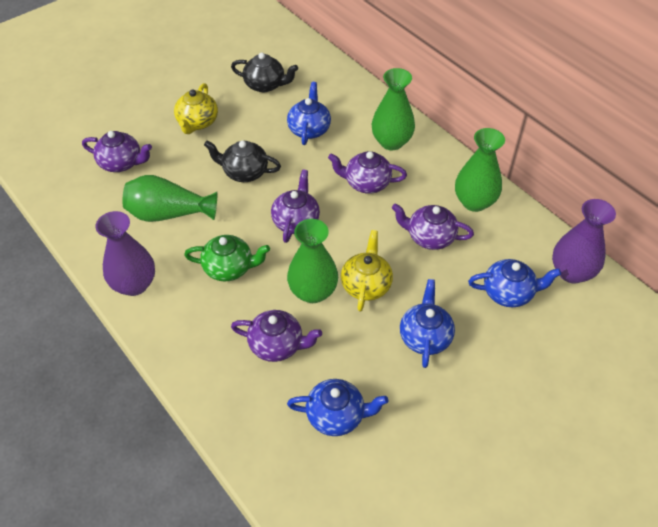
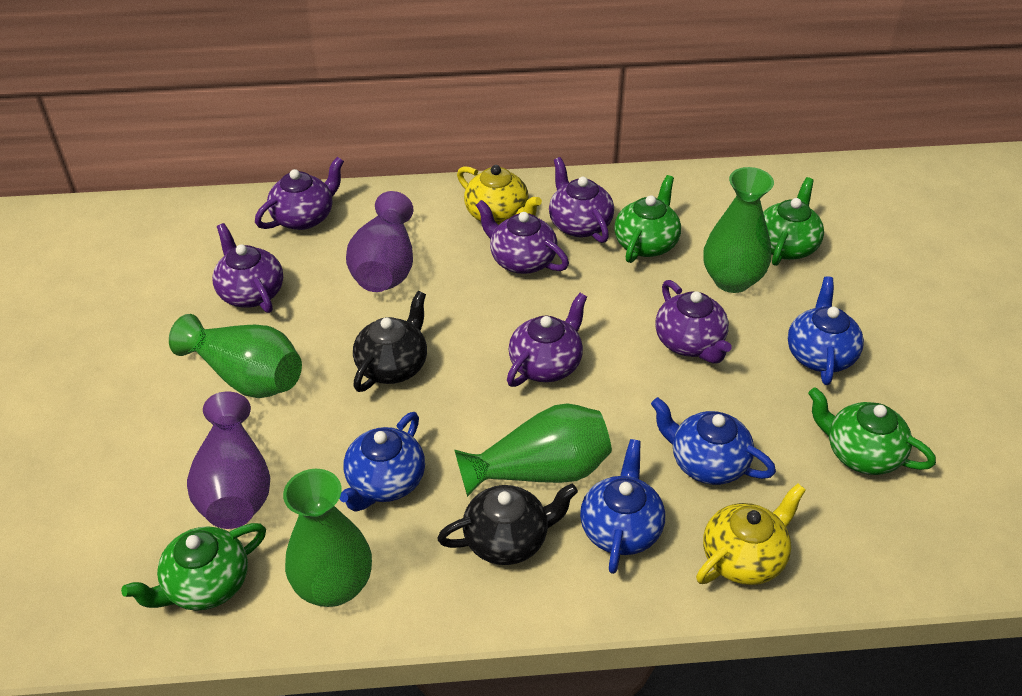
green teapot: 1 -> 4
purple teapot: 5 -> 6

